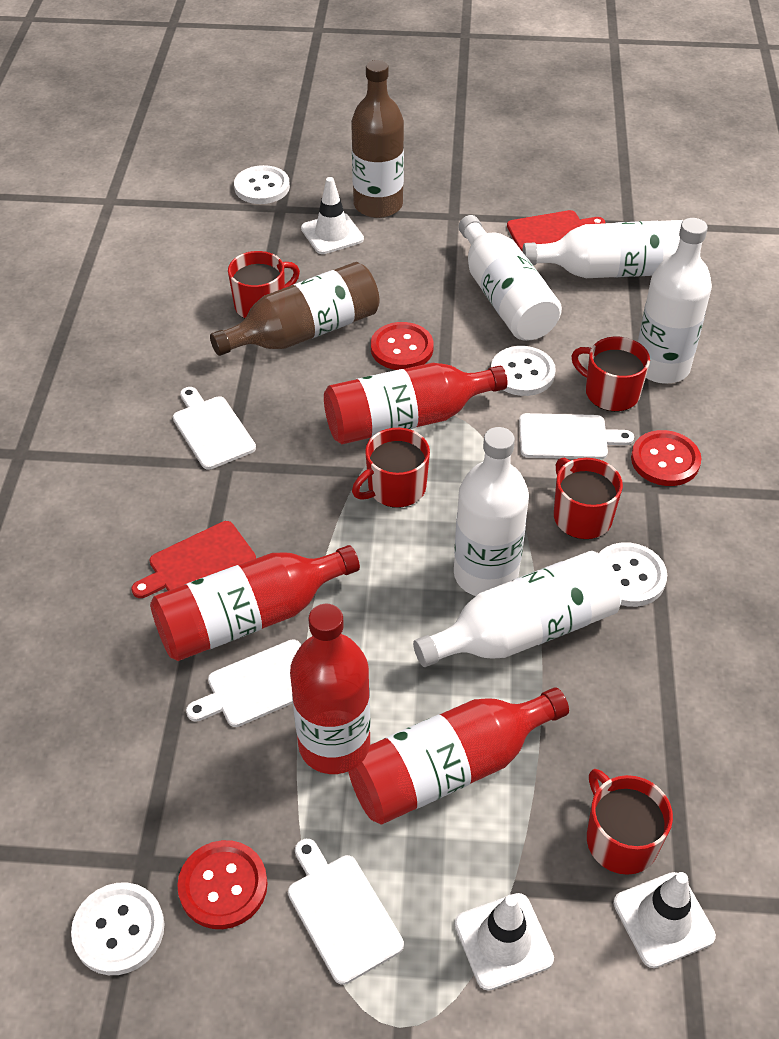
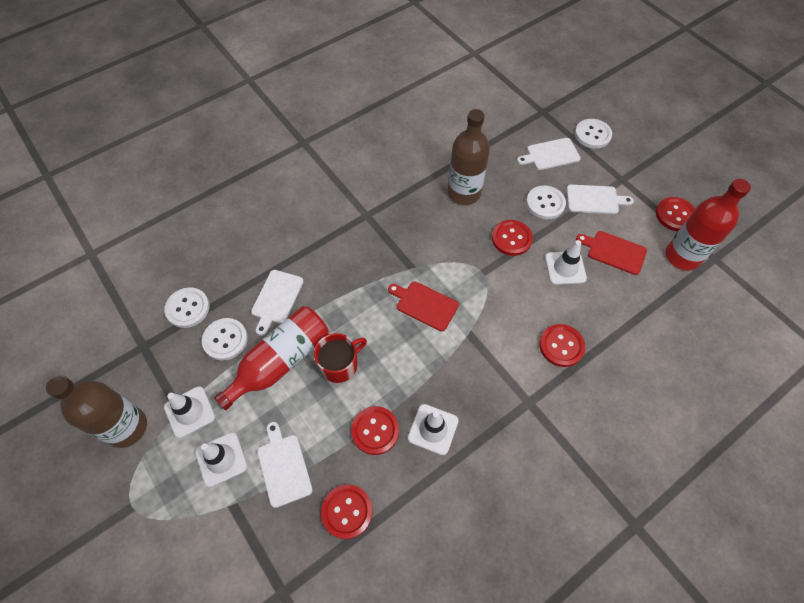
red bottle: 4 -> 2
red button: 3 -> 5
red mug: 5 -> 1
white bottle: 5 -> 0
white traffic cone: 3 -> 4

